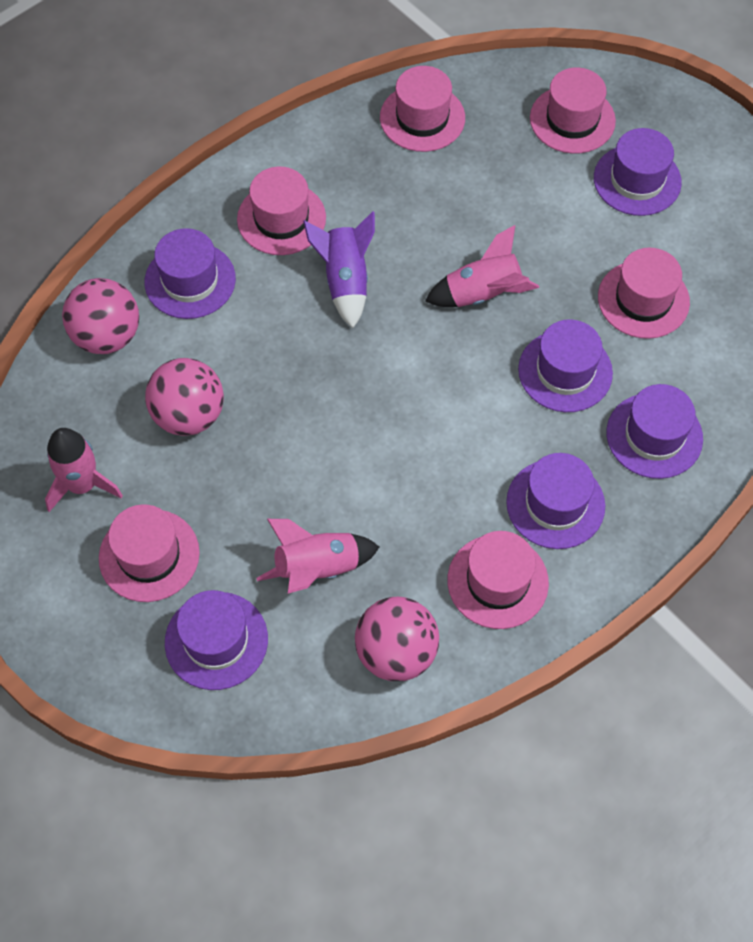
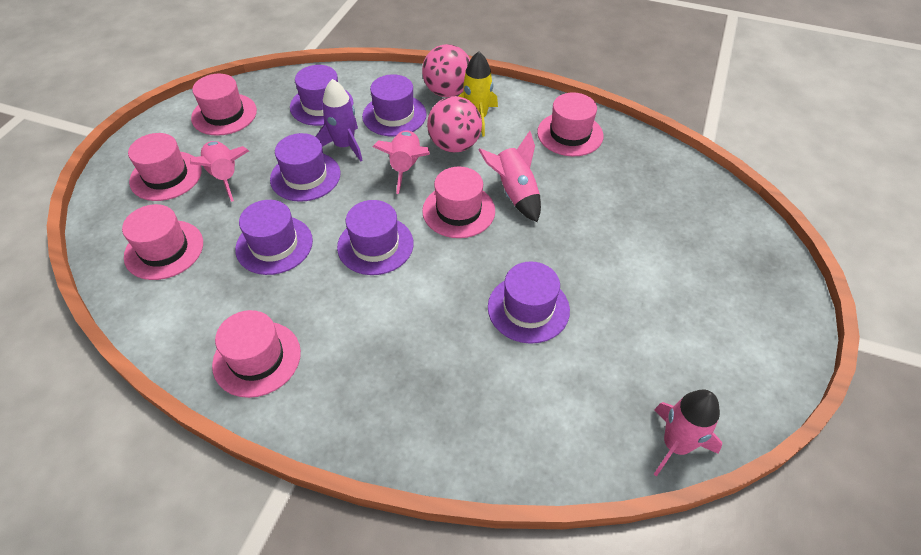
pink ball: 3 -> 2
pink rocket: 3 -> 4
yellow rocket: 0 -> 1

